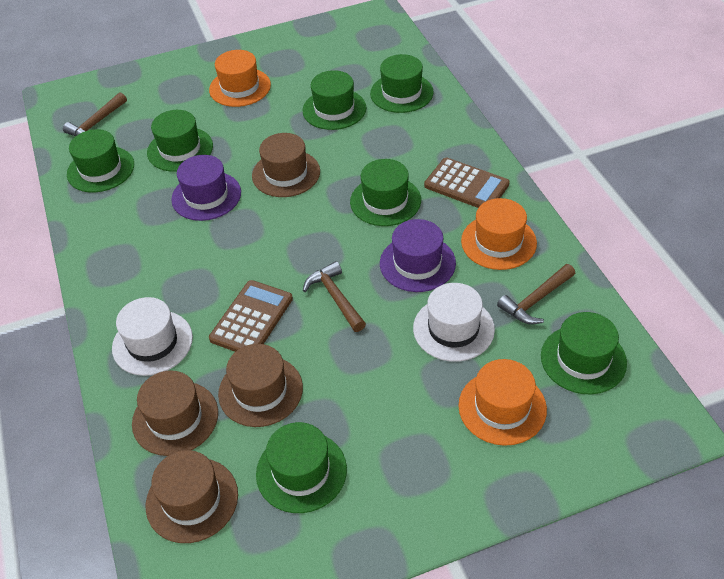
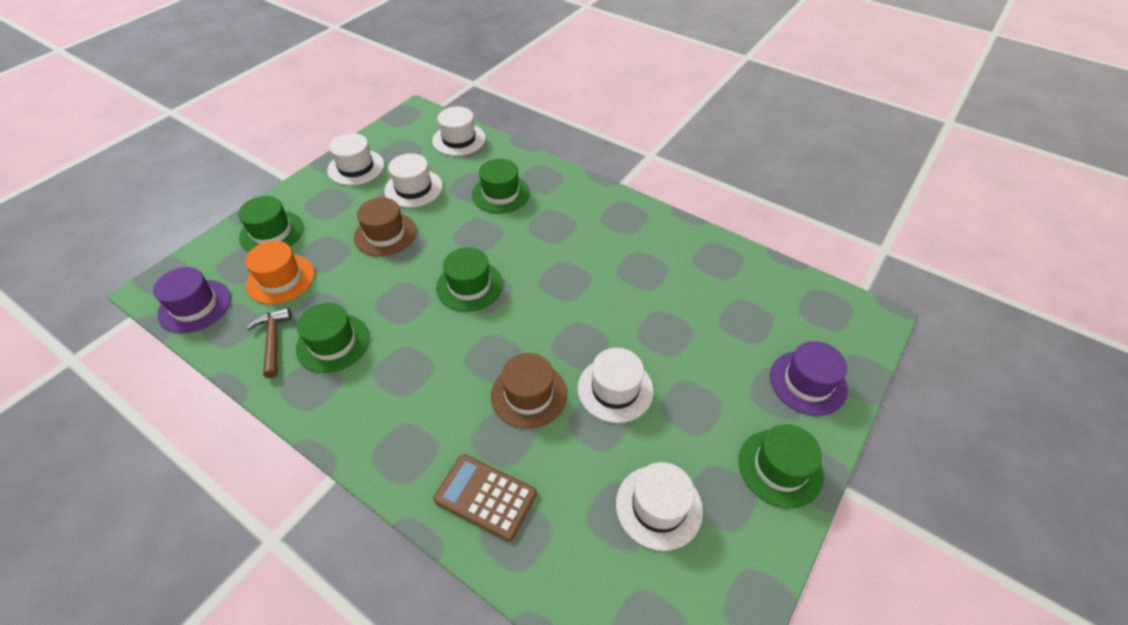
brown calculator: 2 -> 1
brown hammer: 3 -> 1
brown hat: 4 -> 2
green hat: 7 -> 5
orange hat: 3 -> 1
white hat: 2 -> 5

